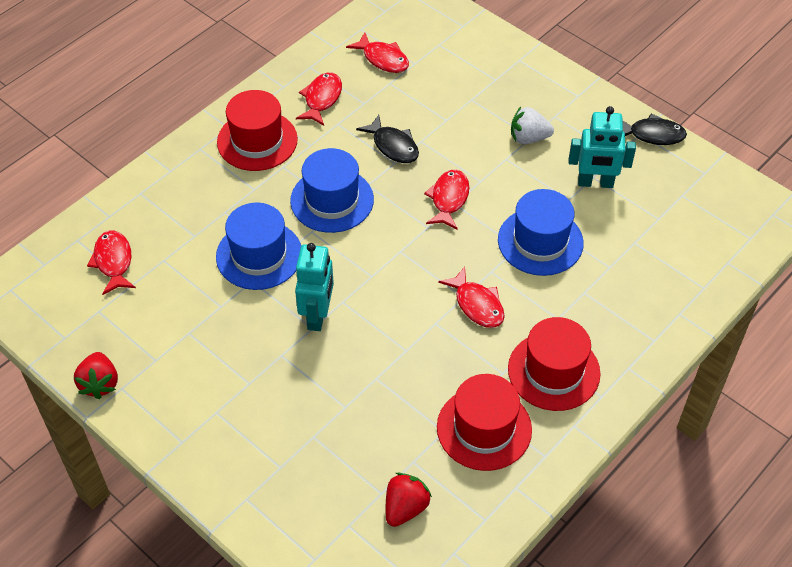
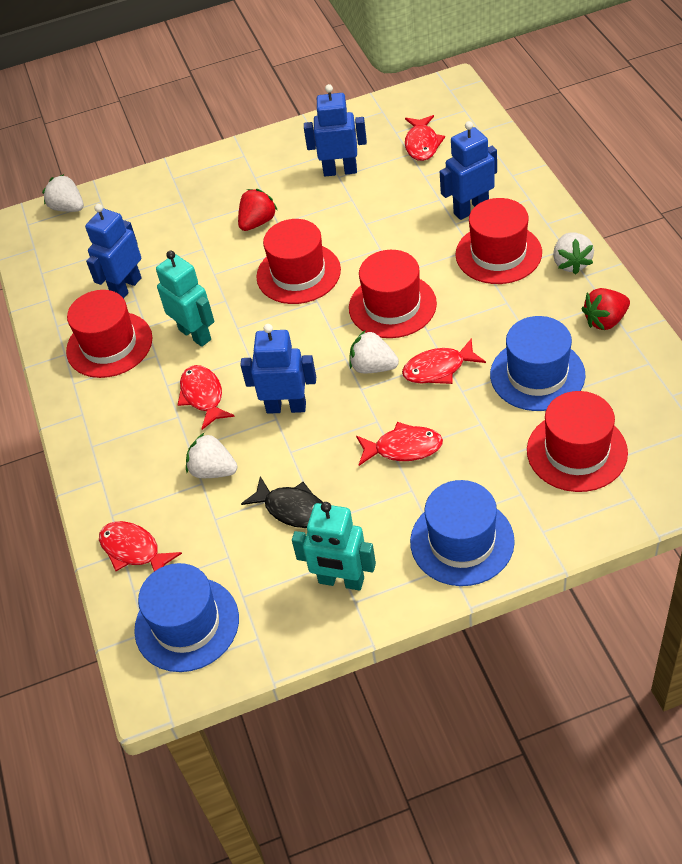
black fish: 2 -> 1
blue robot: 0 -> 4
red hat: 3 -> 5
white strawberry: 1 -> 4

